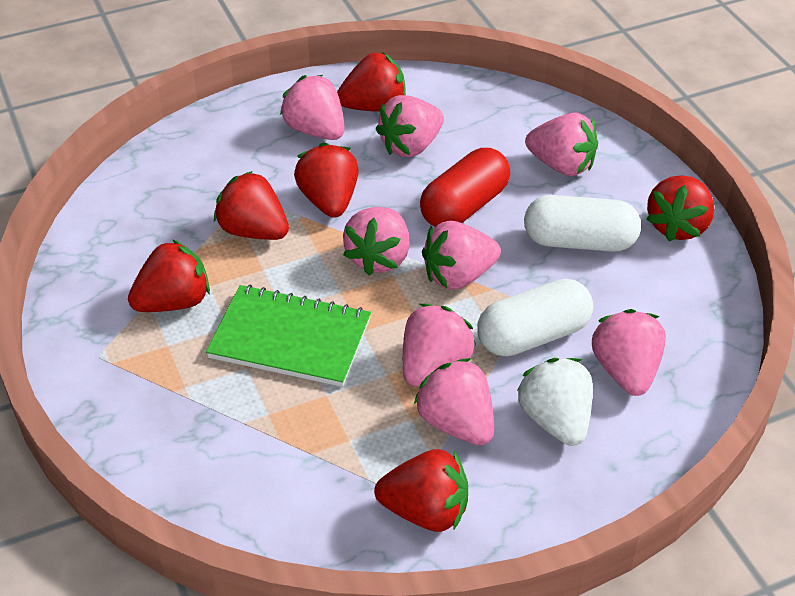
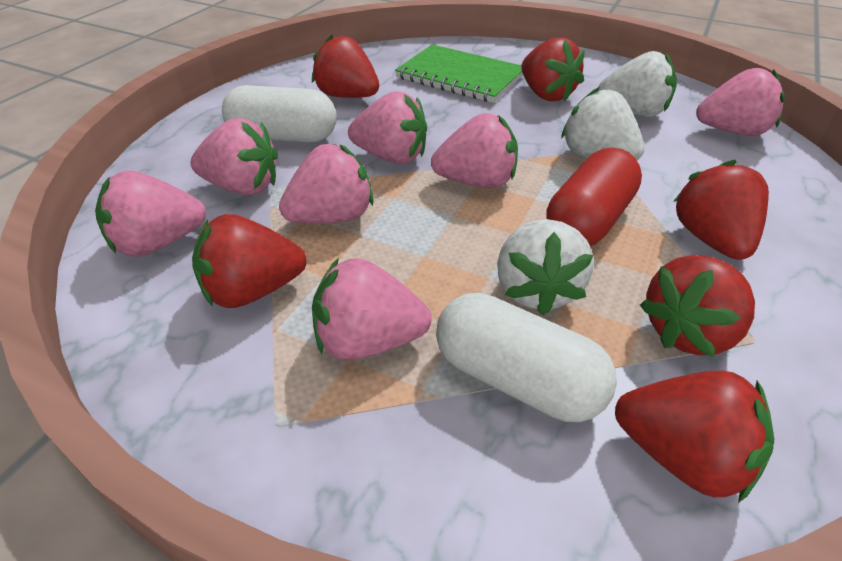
pink strawberry: 8 -> 7
white strawberry: 1 -> 3

